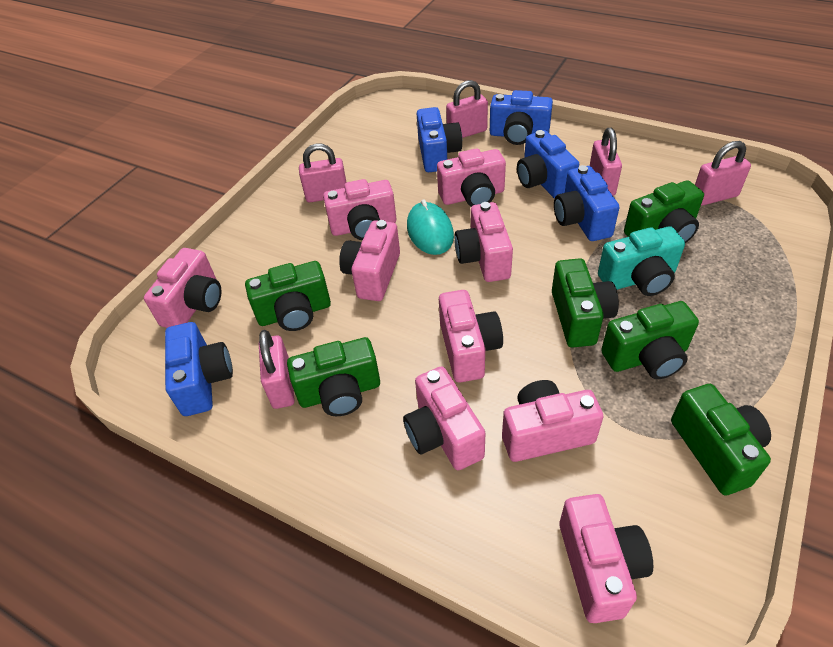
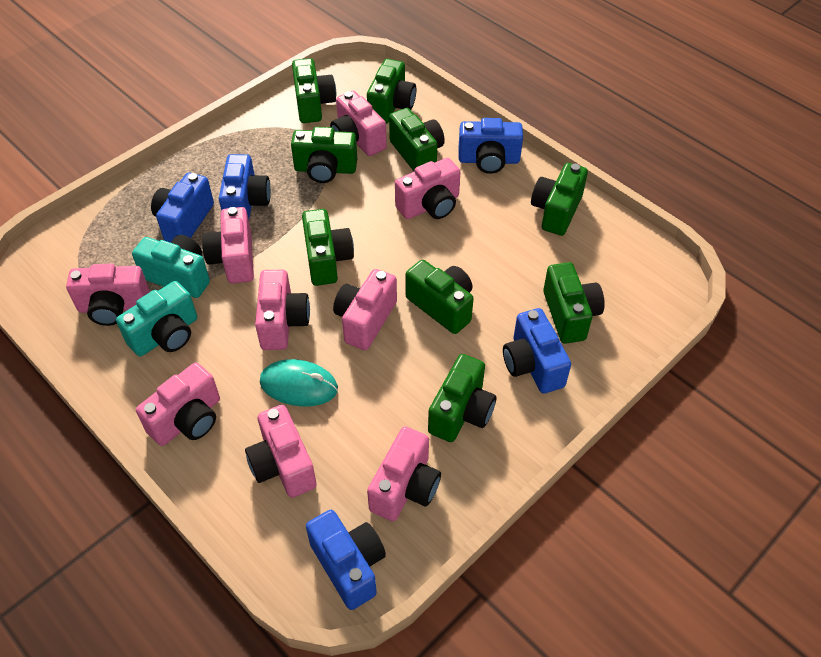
green camera: 6 -> 9
pink padlock: 5 -> 0
turquoise camera: 1 -> 2

